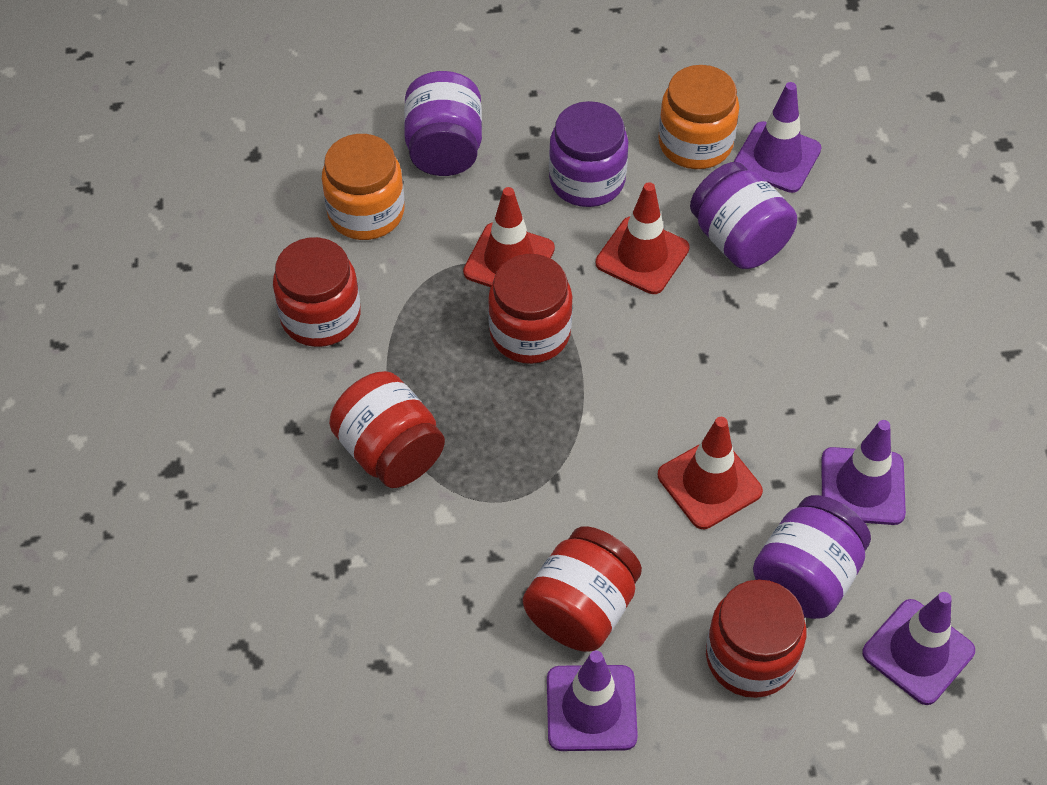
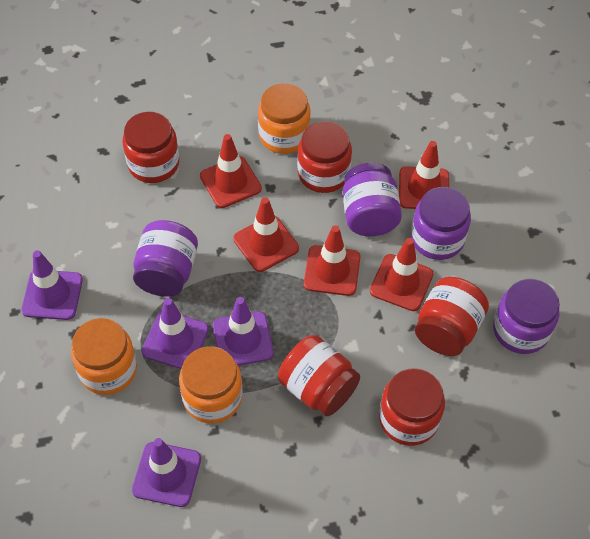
orange jar: 2 -> 3
red traffic cone: 3 -> 5

